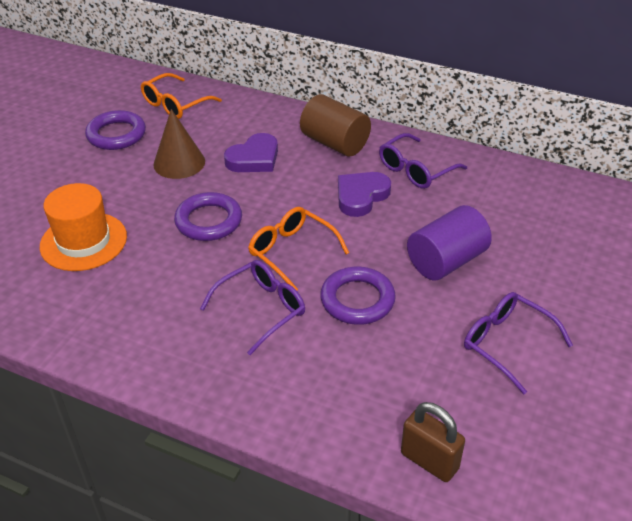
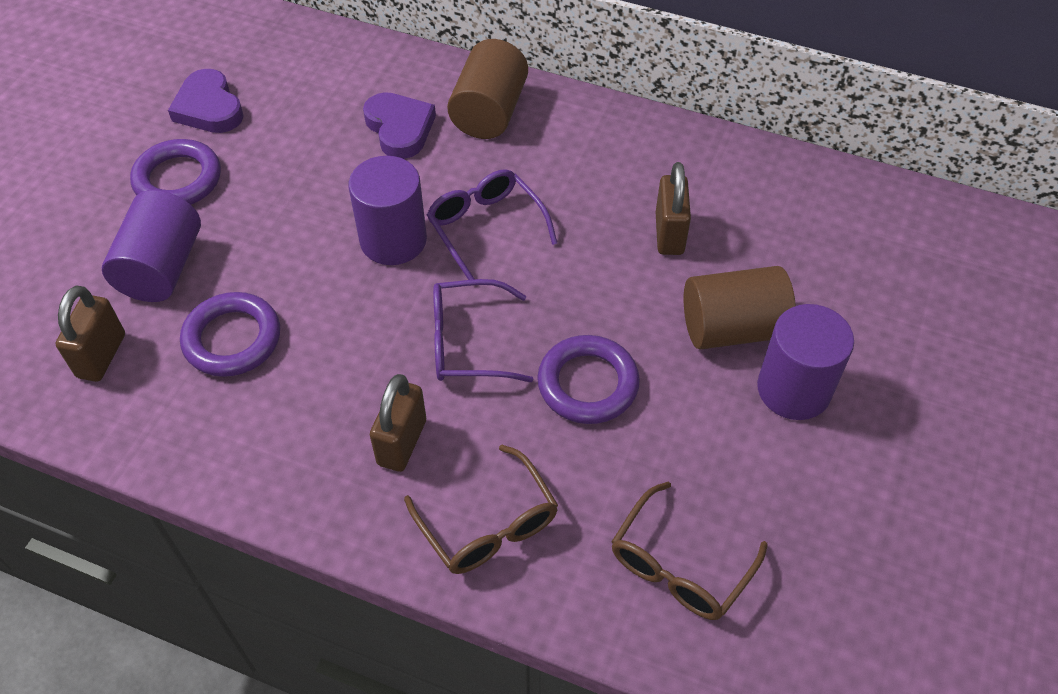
brown cone: 1 -> 0
brown cylinder: 1 -> 2
brown glasses: 0 -> 2
brown padlock: 1 -> 3
orange glasses: 2 -> 0
orange hat: 1 -> 0
purple cylinder: 1 -> 3
purple glasses: 3 -> 2

